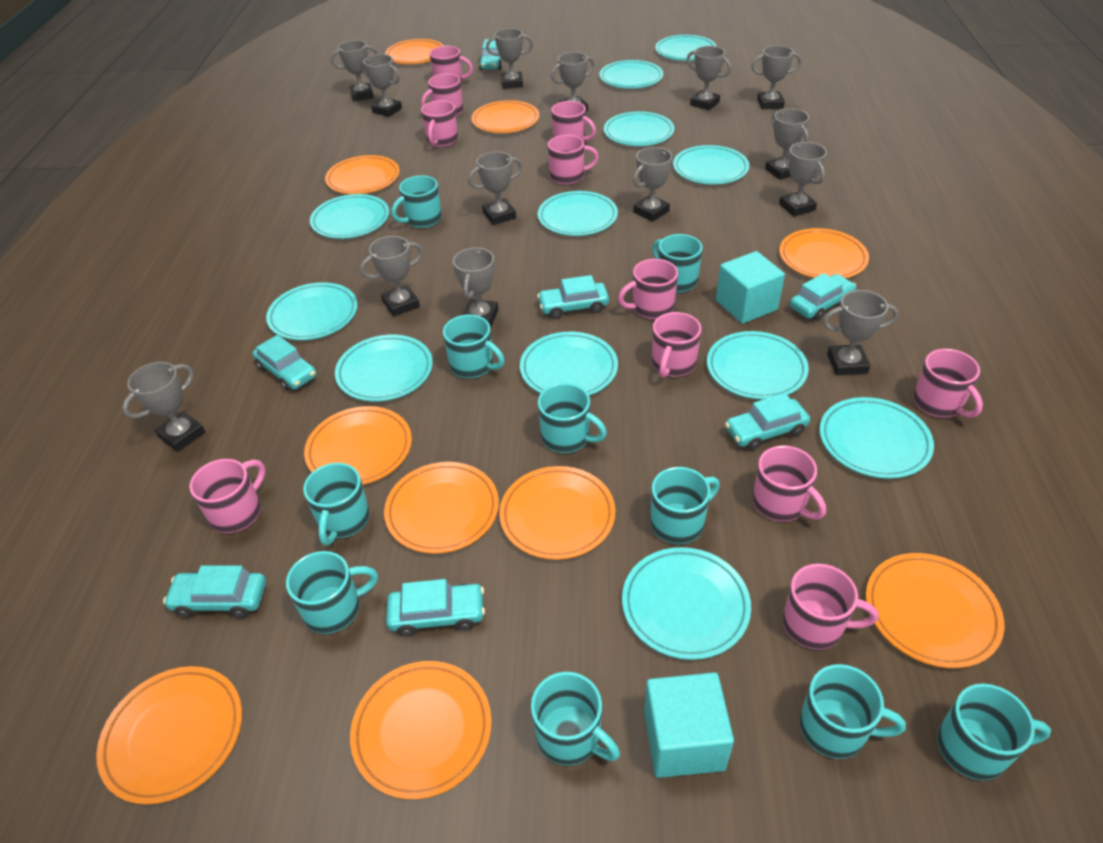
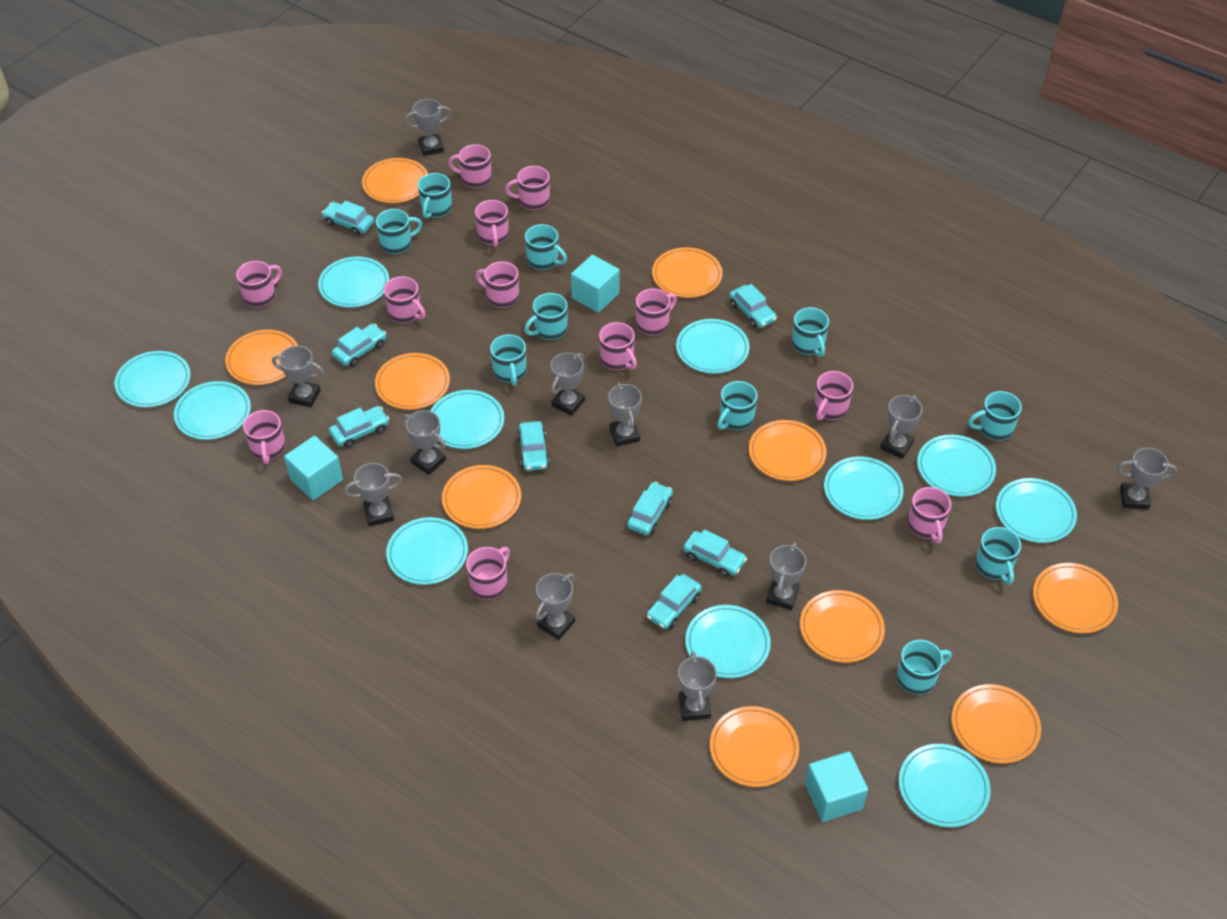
grey trophy: 14 -> 11
pink mug: 11 -> 12
turquoise car: 7 -> 8
turquoise cube: 2 -> 3
turquoise plate: 12 -> 11

